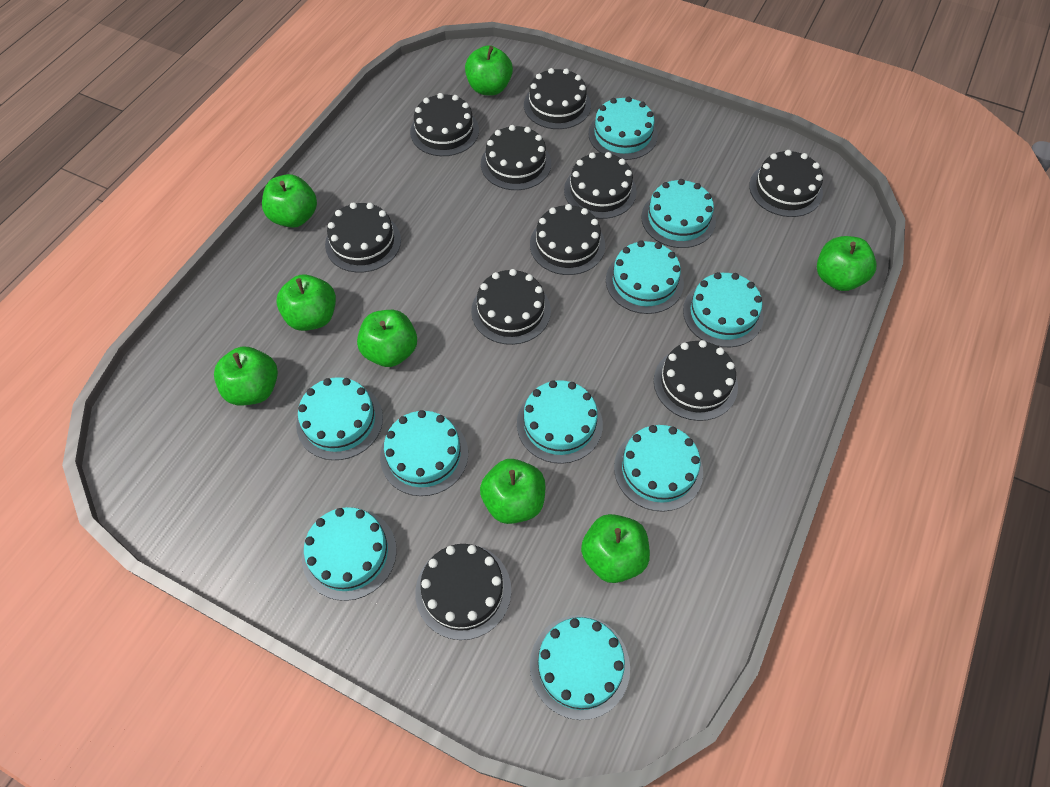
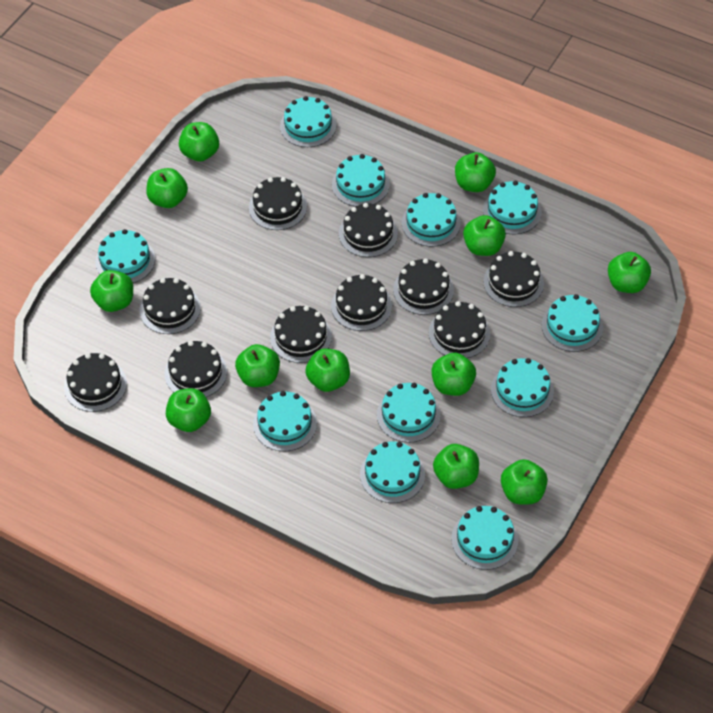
green apple: 8 -> 12
turquoise cake: 10 -> 11

